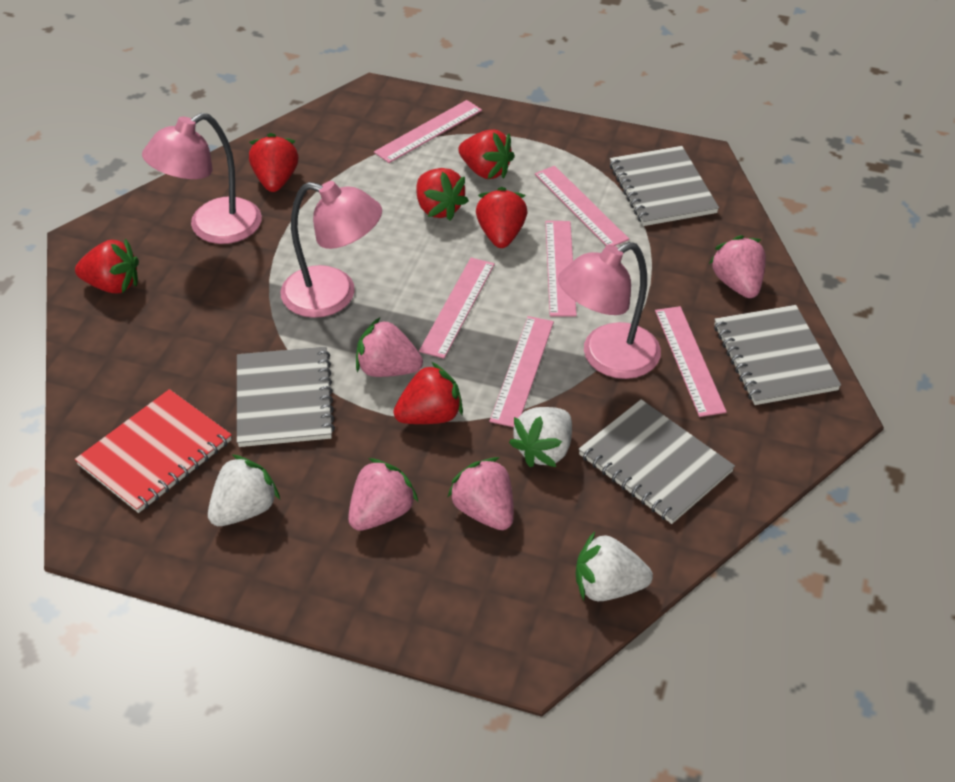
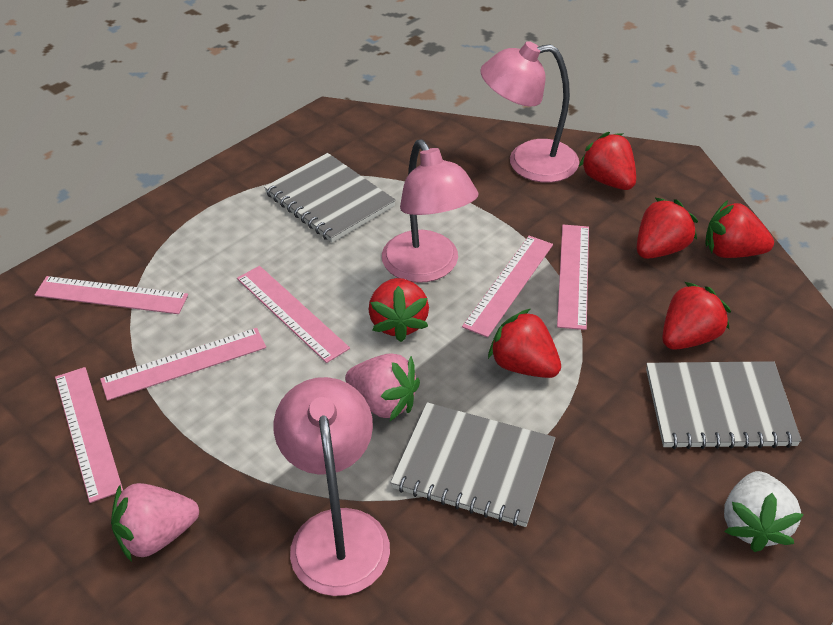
grey notebook: 4 -> 3
pink strawberry: 4 -> 2
red notebook: 1 -> 0
white strawberry: 3 -> 1

